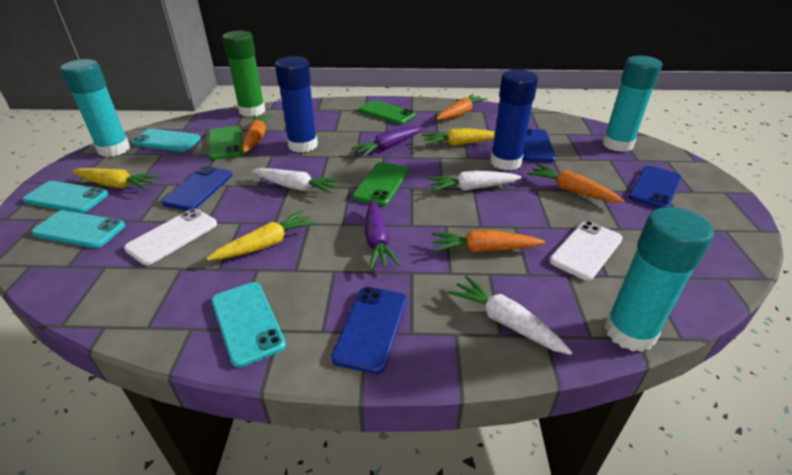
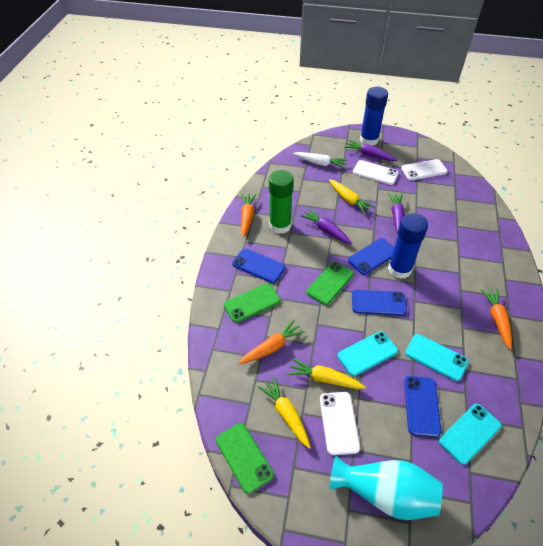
orange carrot: 4 -> 3
purple carrot: 2 -> 3
turquoise glue stick: 3 -> 0
turquoise phone: 4 -> 3
turquoise vase: 0 -> 1
white carrot: 3 -> 1
white phone: 2 -> 3

